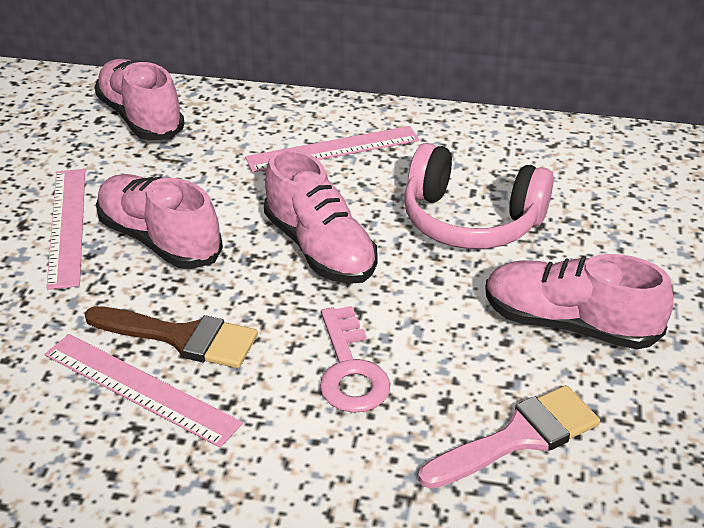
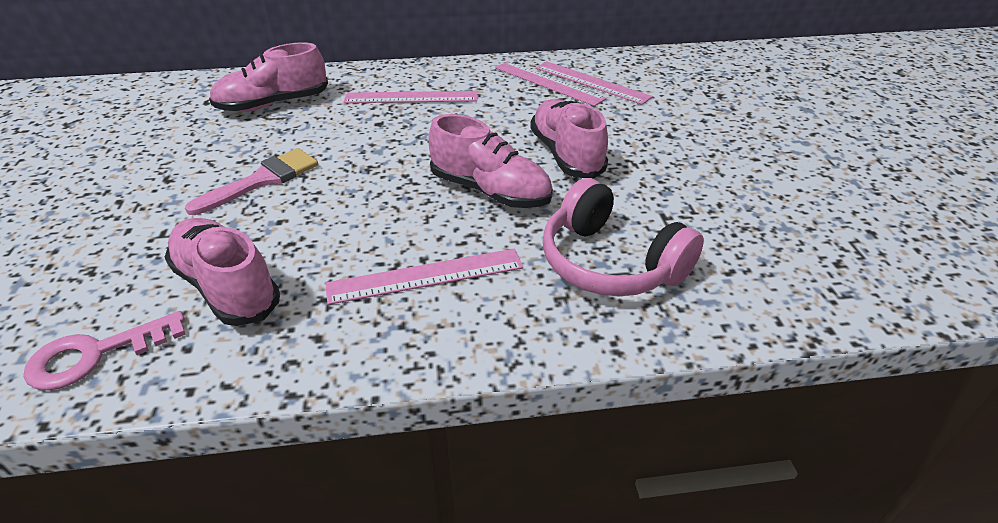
brown brush: 1 -> 0
pink ruler: 3 -> 4

